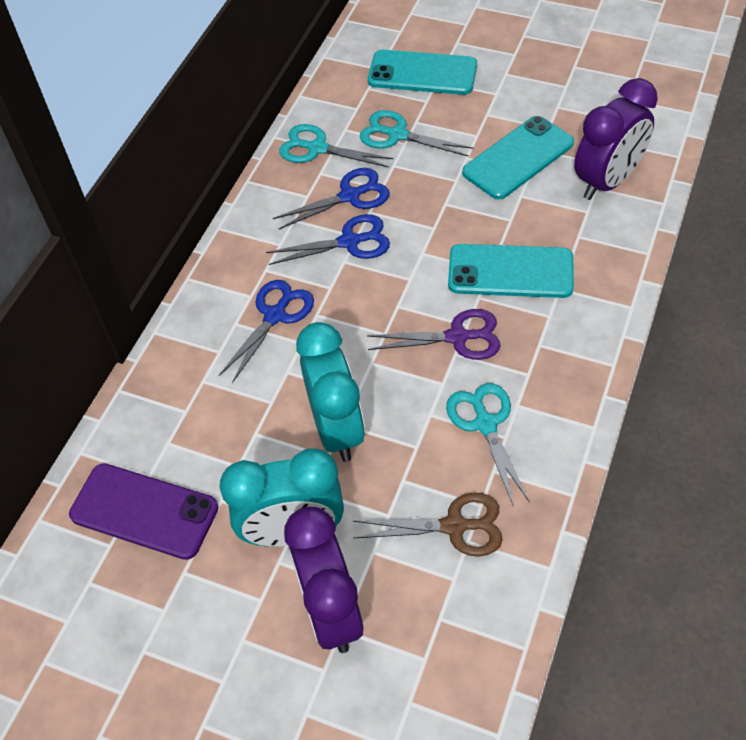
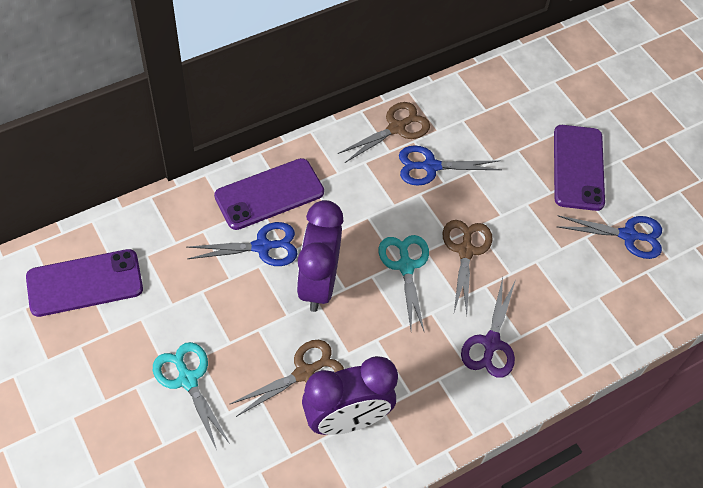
brown scissors: 1 -> 3
purple phone: 1 -> 3
turquoise clock: 2 -> 0
turquoise phone: 3 -> 0
turquoise scissors: 3 -> 2

